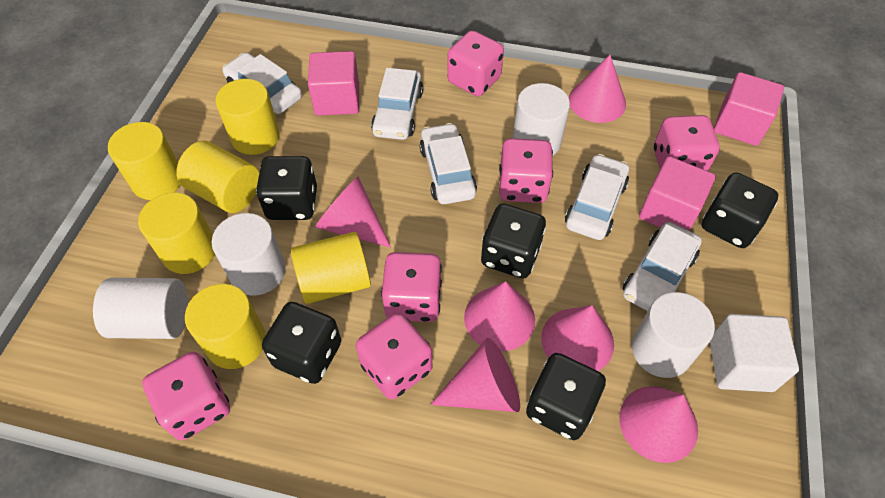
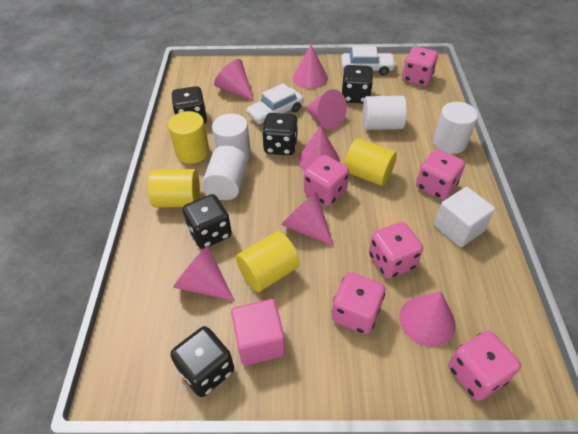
pink cone: 6 -> 7
pink cube: 3 -> 1
white car: 5 -> 2
yellow cylinder: 6 -> 4

